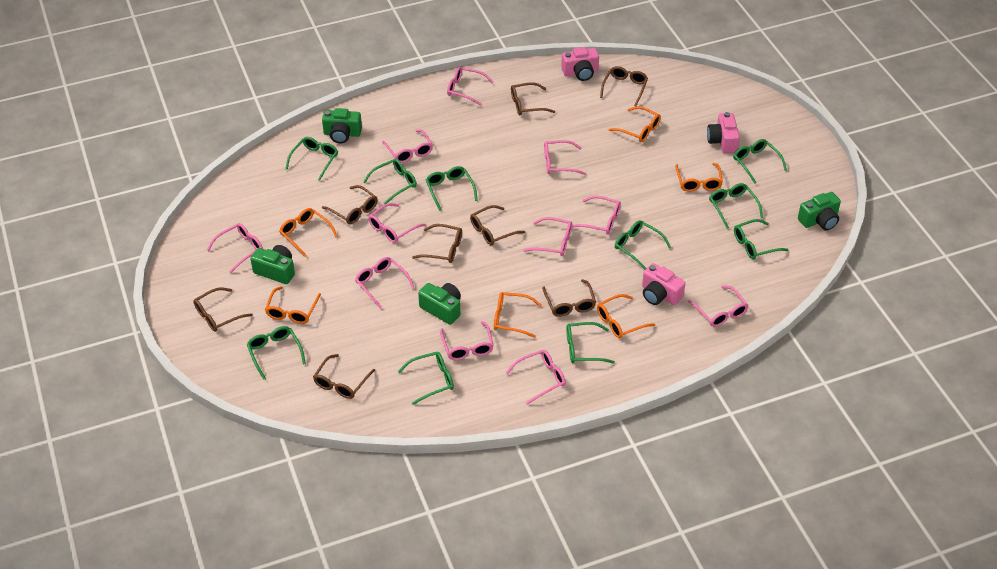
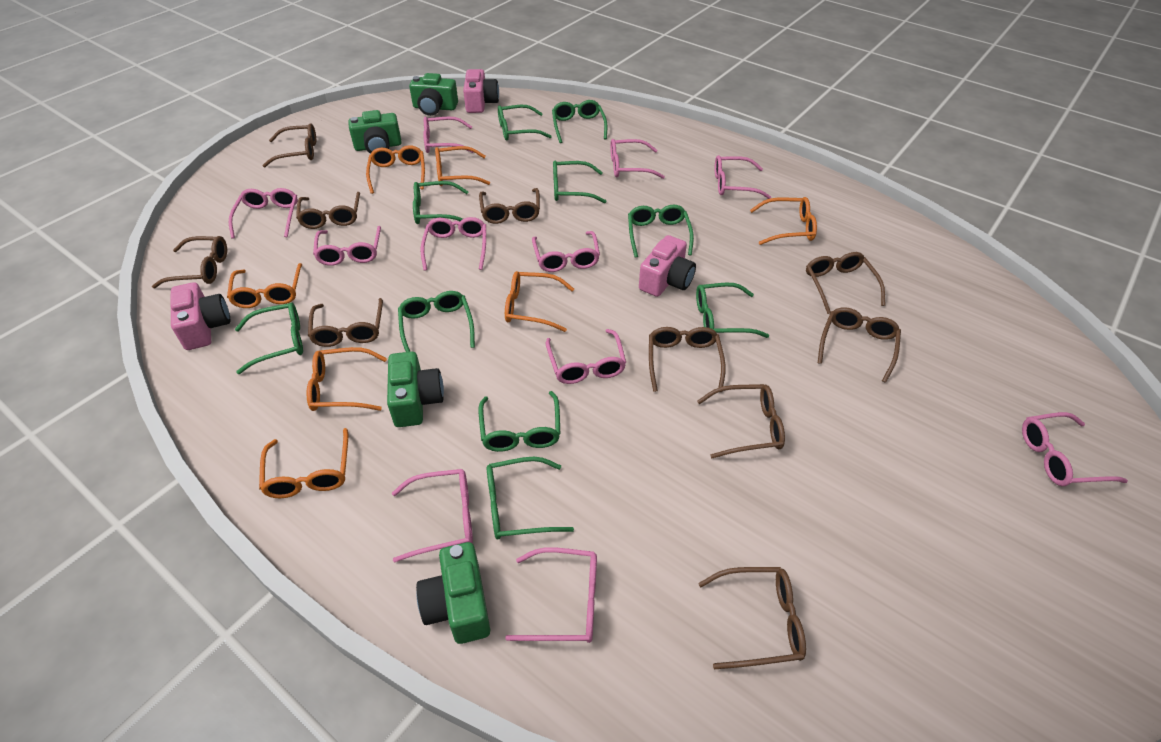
brown glasses: 8 -> 10
orange glasses: 6 -> 7

